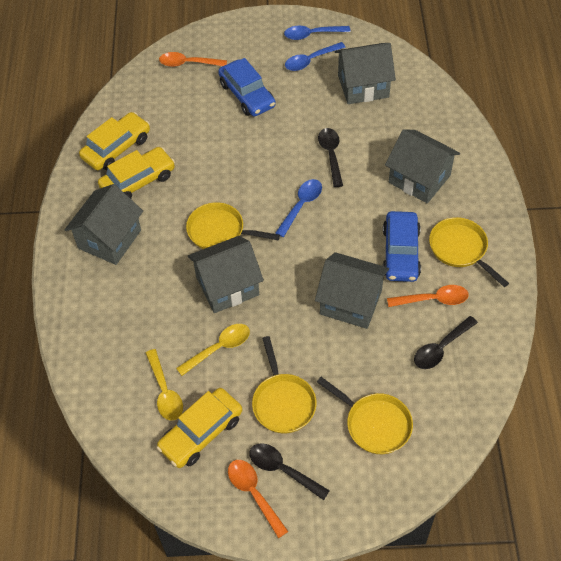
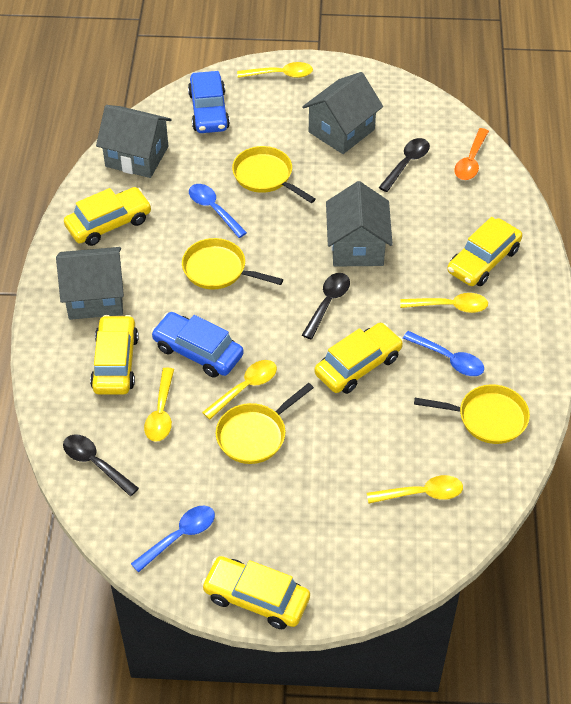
grey house: 5 -> 4
orange spoon: 3 -> 1
yellow car: 3 -> 5
yellow spoon: 2 -> 5

